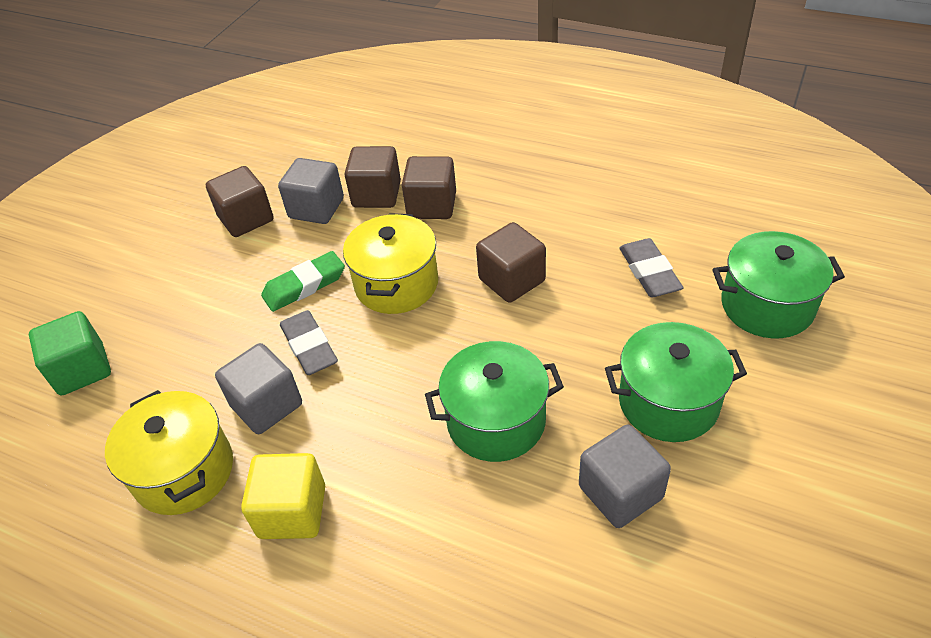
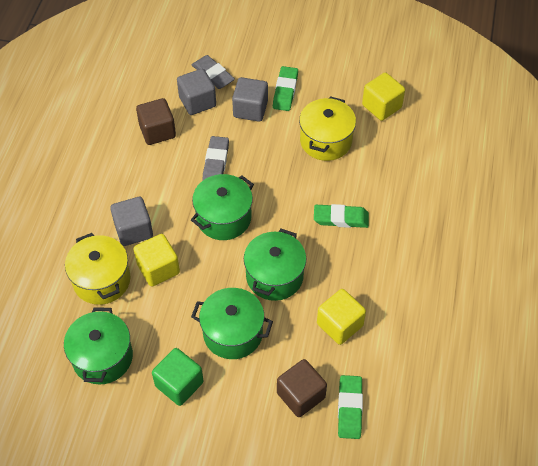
brown cube: 4 -> 2
green eraser: 1 -> 3
green pot: 3 -> 4
yellow cube: 1 -> 3

